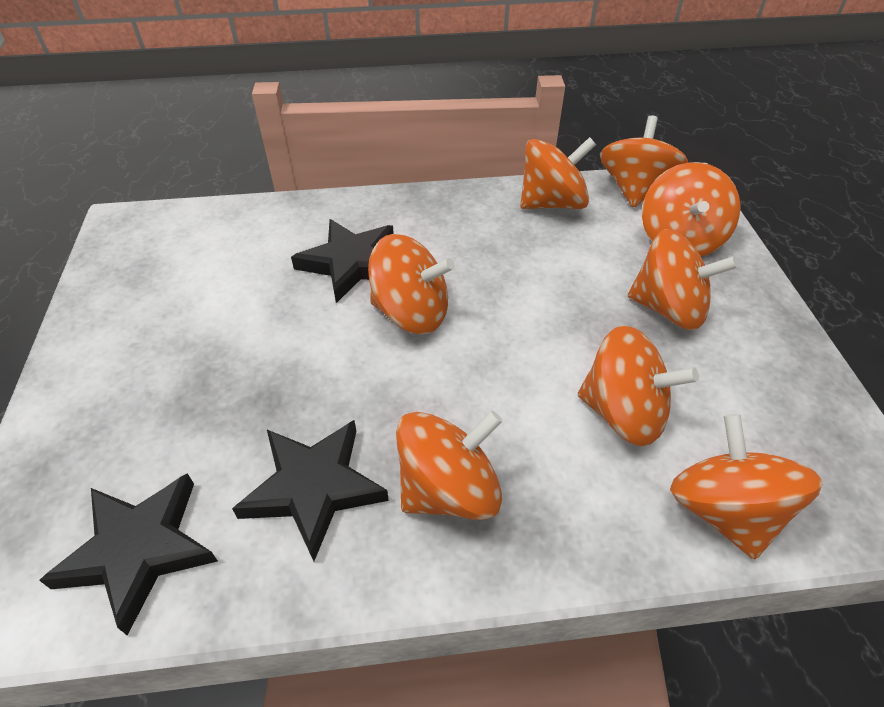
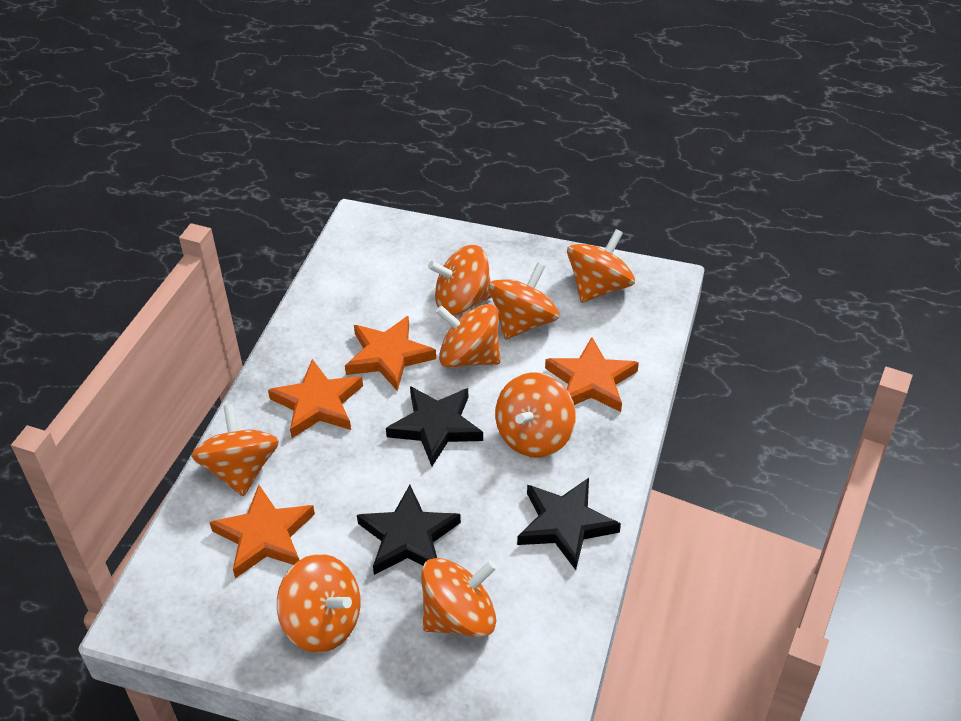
orange star: 0 -> 4

